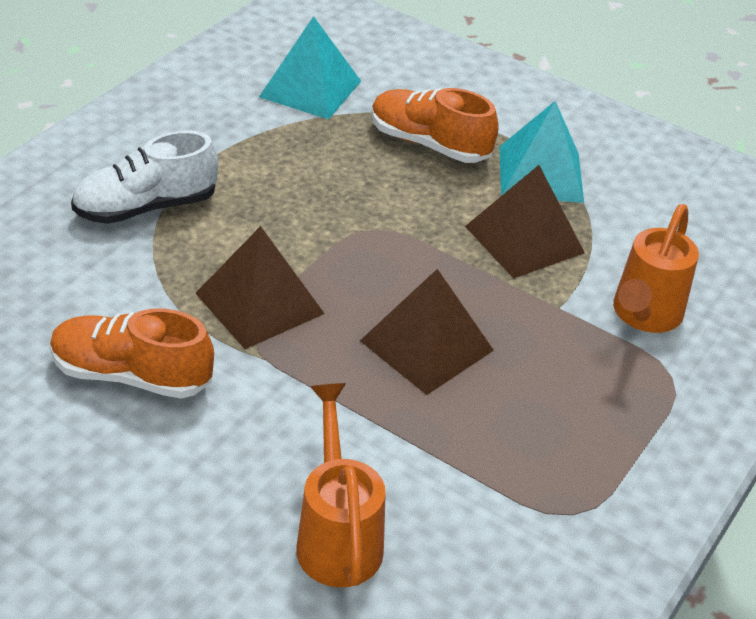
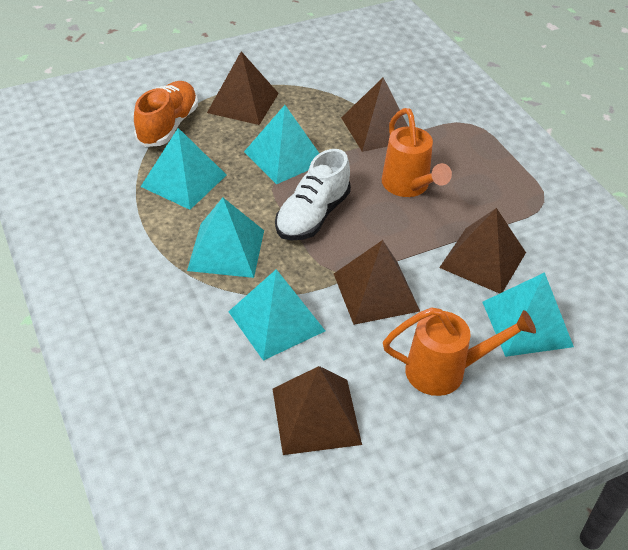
brown pyramid: 3 -> 5
orange shoe: 2 -> 1
turquoise pyramid: 2 -> 5

